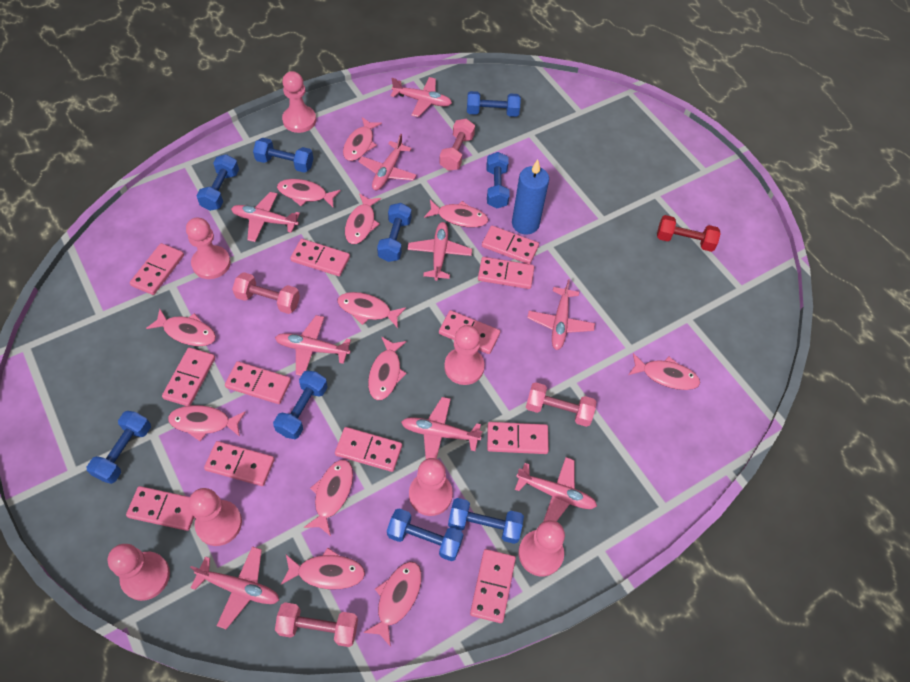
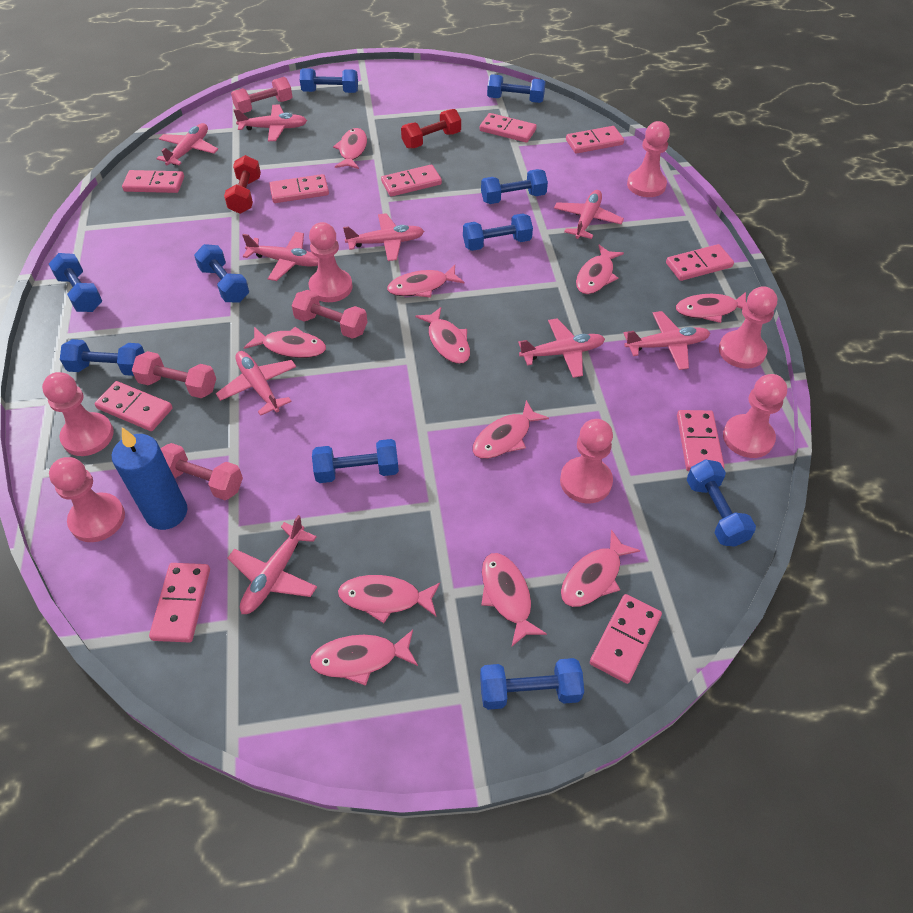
blue dumbbell: 9 -> 10
pink domino: 12 -> 10
pink fish: 12 -> 11
red dumbbell: 1 -> 2

